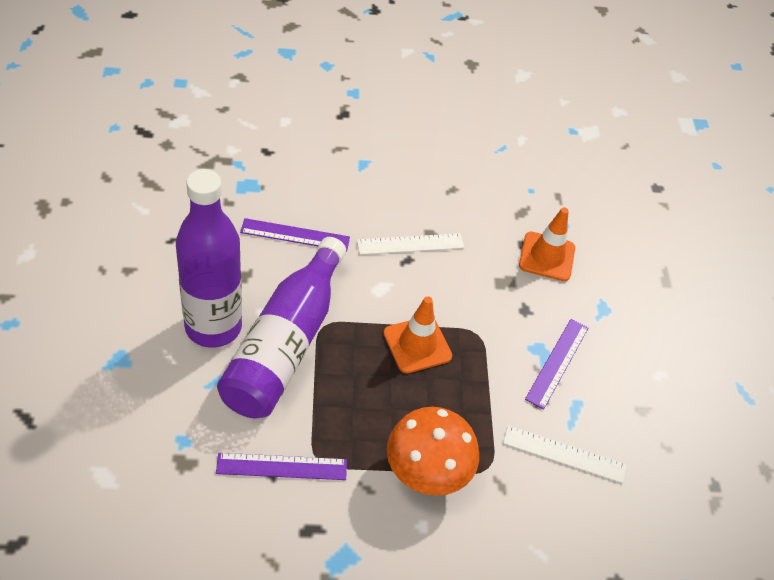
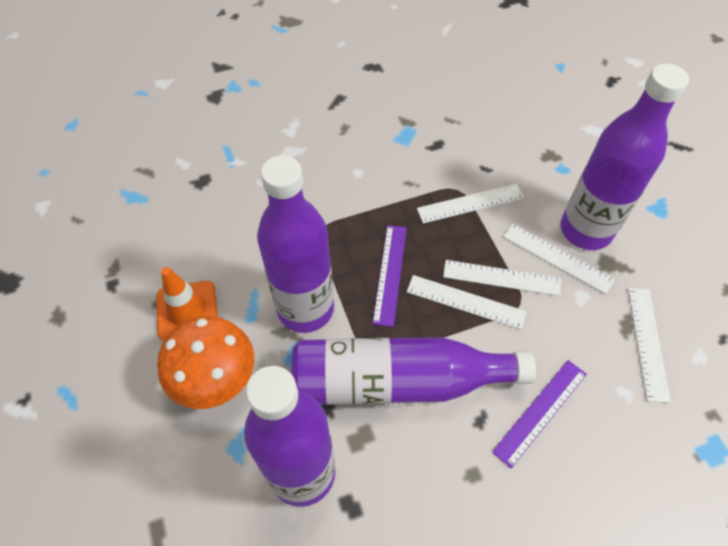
orange traffic cone: 2 -> 1
purple bottle: 2 -> 4
purple ruler: 3 -> 2
white ruler: 2 -> 5

